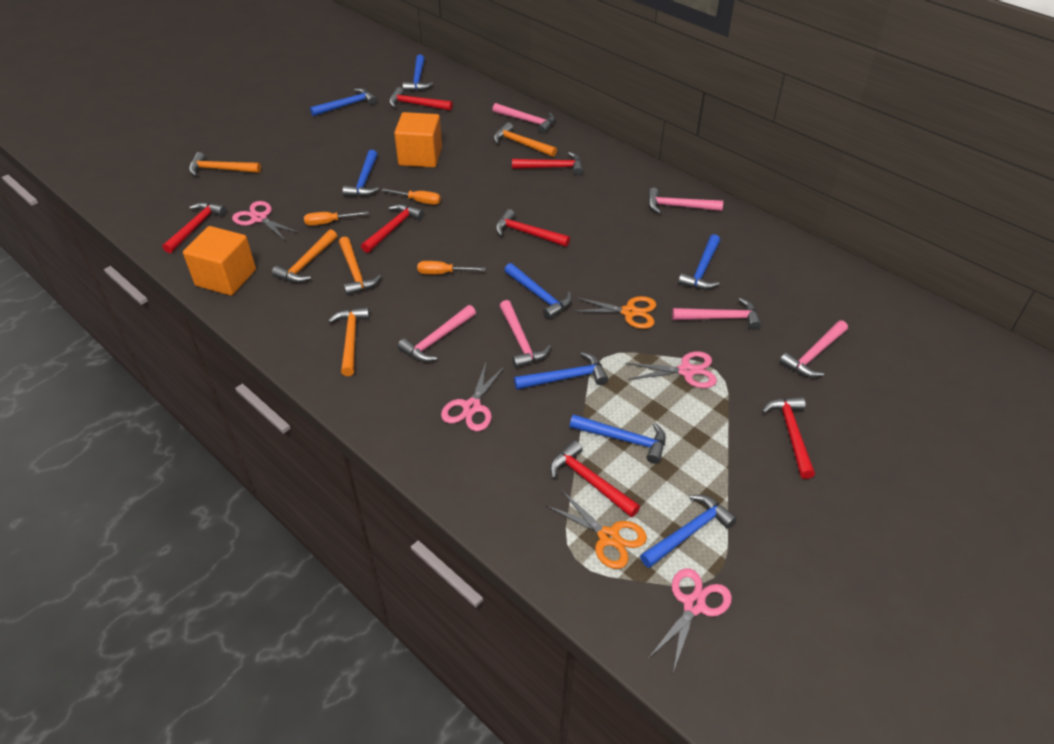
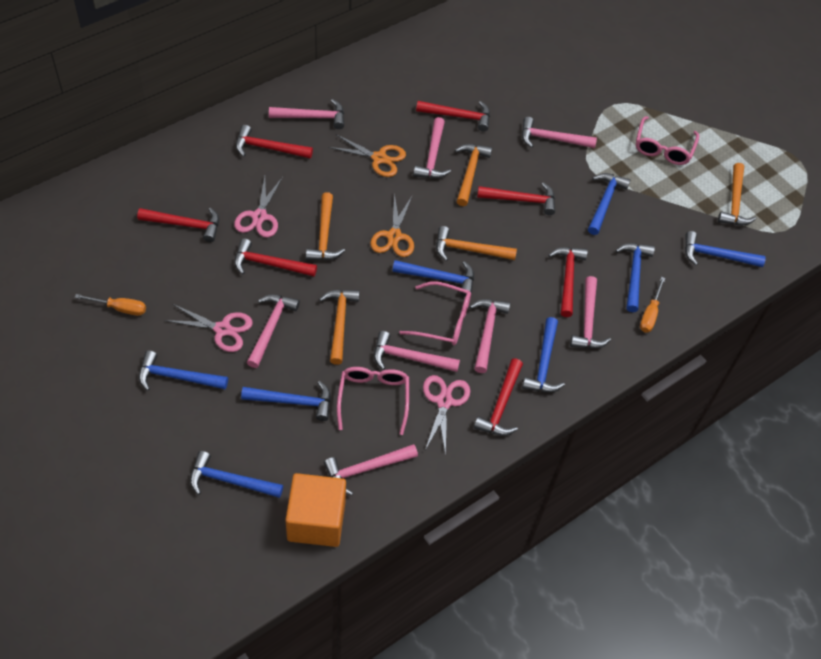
orange cube: 2 -> 1
orange screwdriver: 3 -> 2
pink glasses: 0 -> 3
pink hammer: 6 -> 8
pink scissors: 4 -> 3

